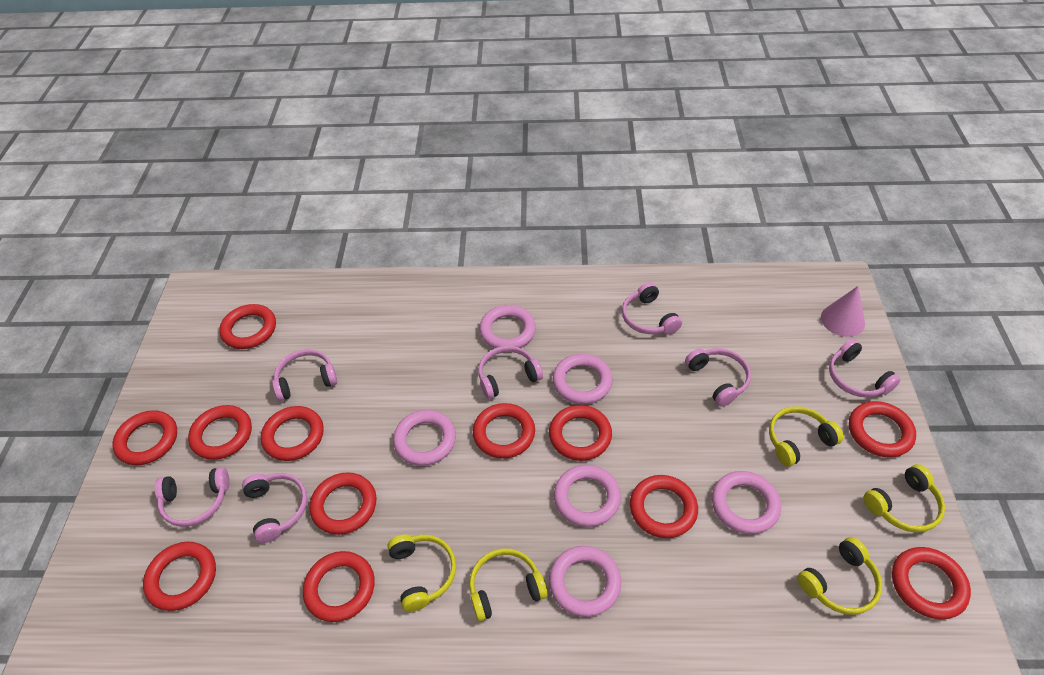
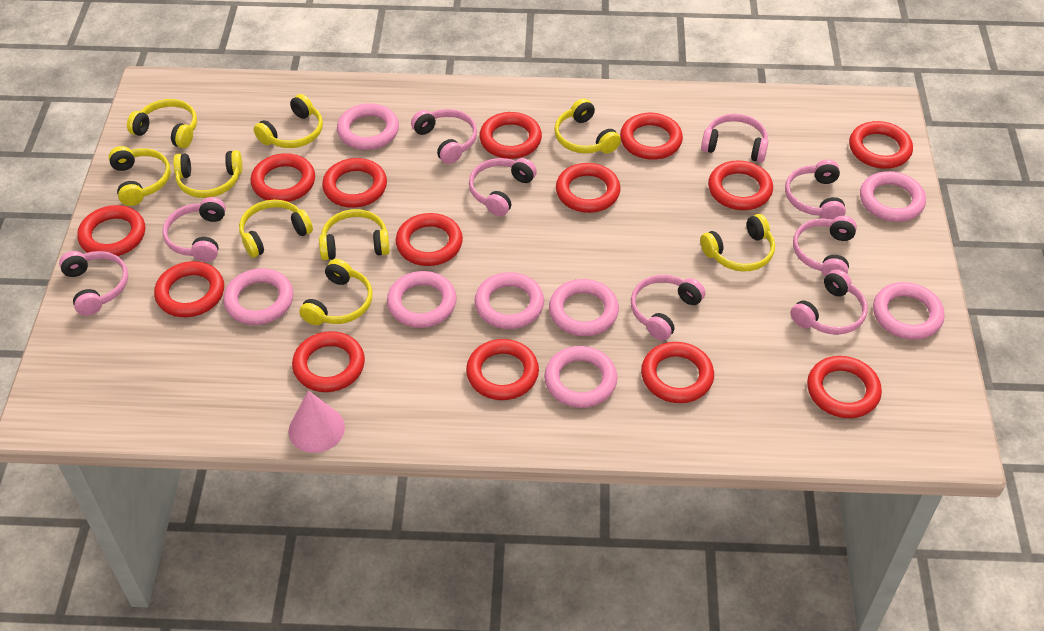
pink headphones: 7 -> 9
pink ring: 6 -> 8
red ring: 12 -> 14
yellow headphones: 5 -> 9

